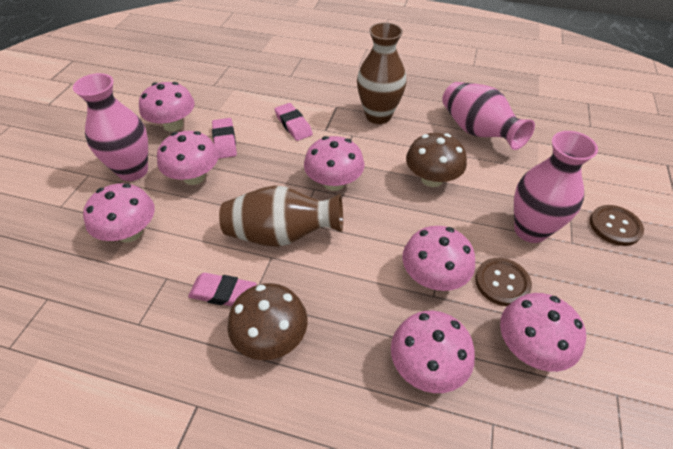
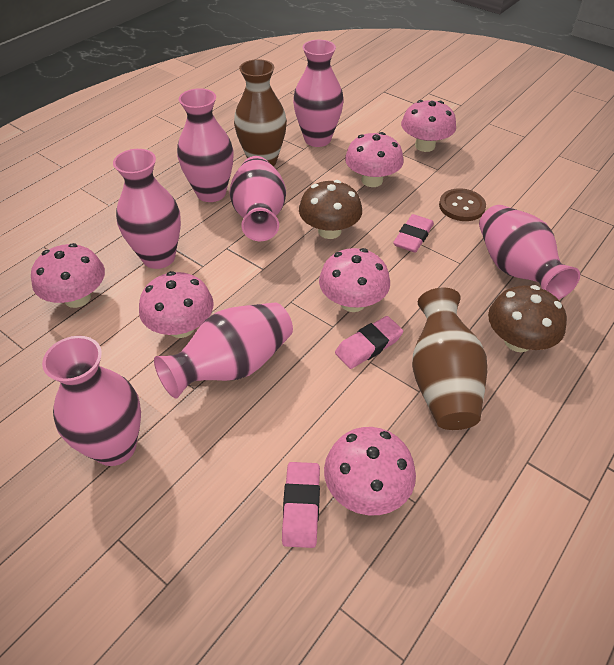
brown button: 2 -> 1
pink mushroom: 7 -> 6
pink vase: 3 -> 7

